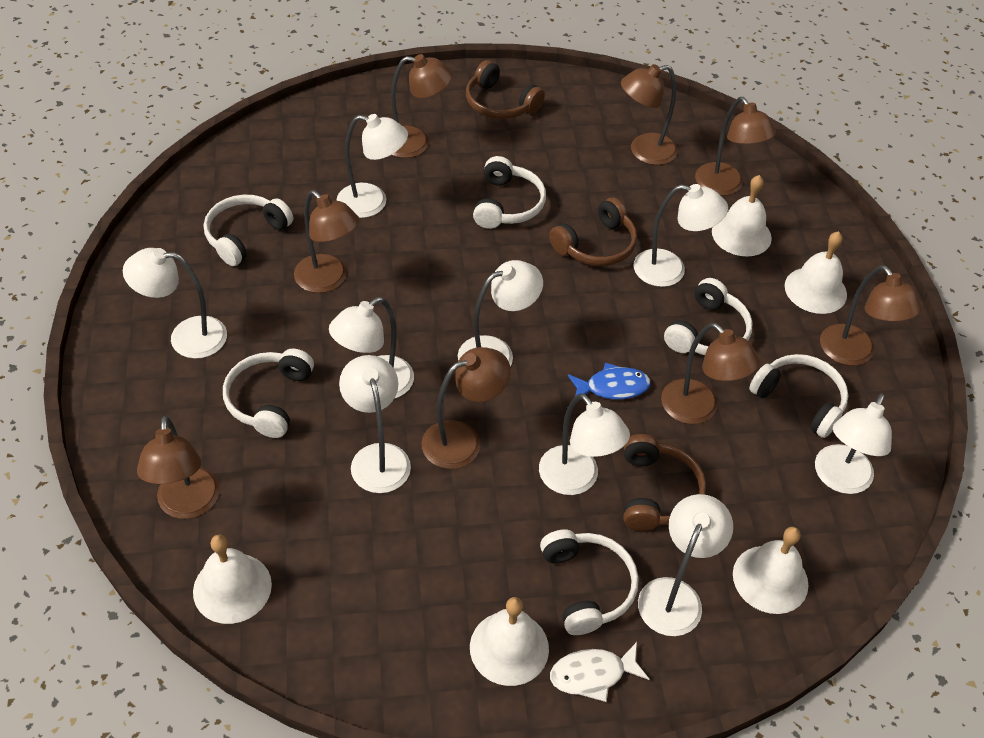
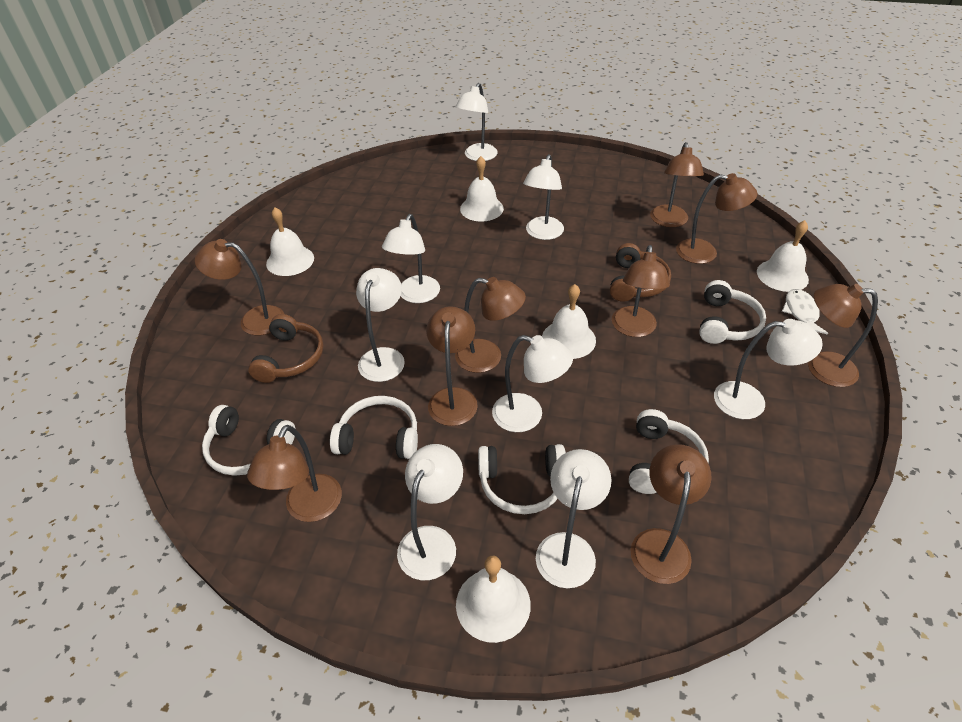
blue fish: 1 -> 0
brown headphones: 3 -> 2
brown lamp: 8 -> 9
white headphones: 6 -> 5
white lamp: 9 -> 8

